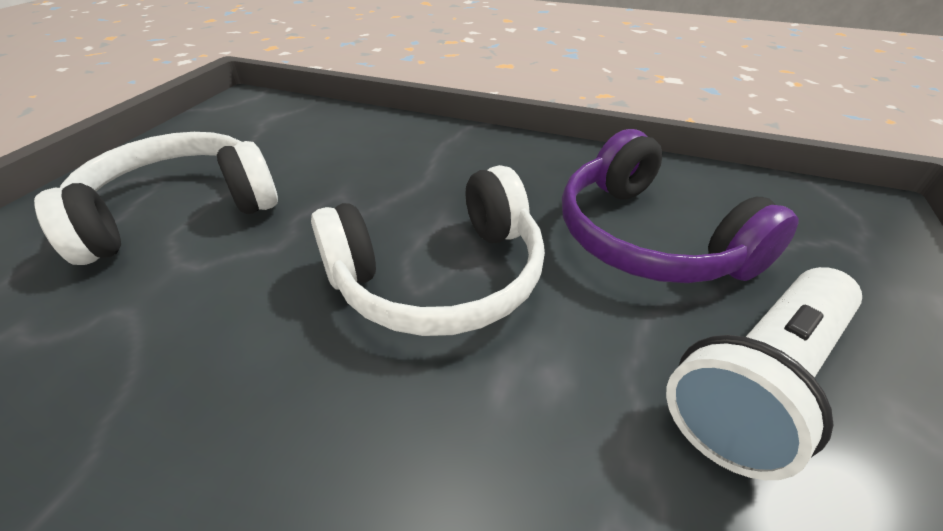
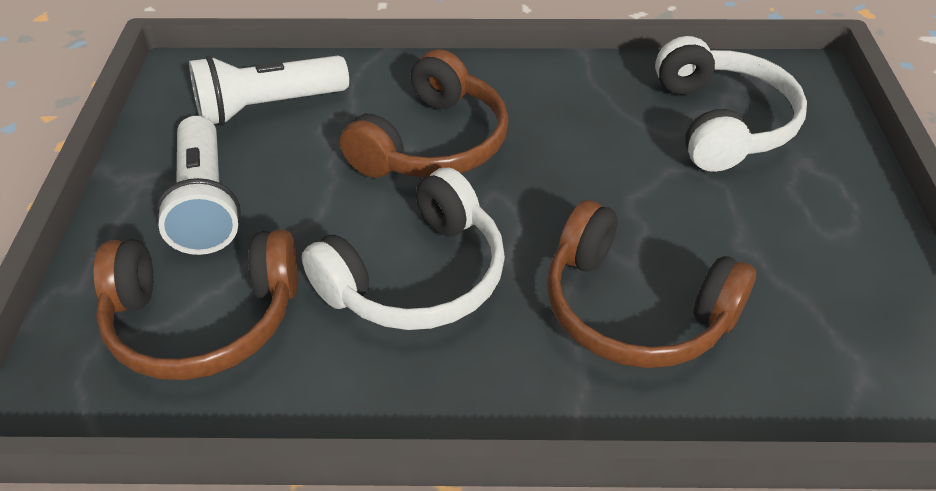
brown headphones: 0 -> 3
purple headphones: 1 -> 0
white flashlight: 1 -> 2

